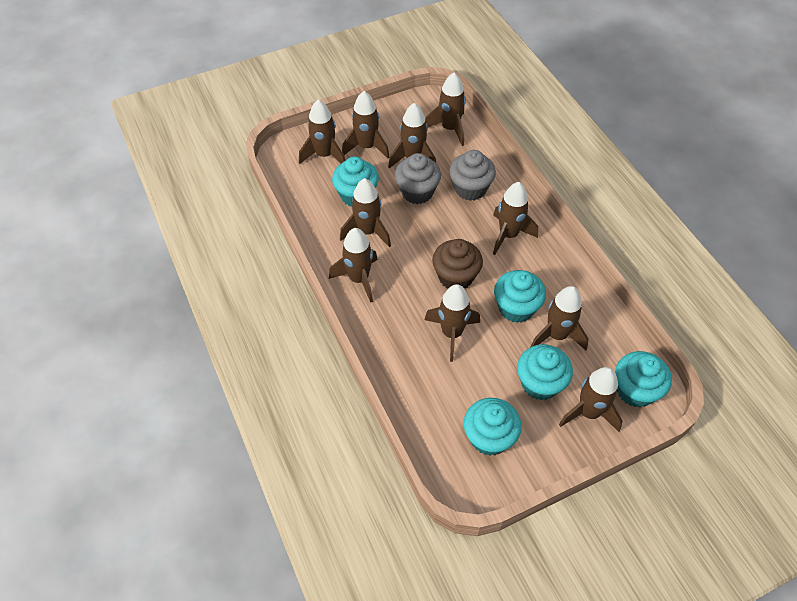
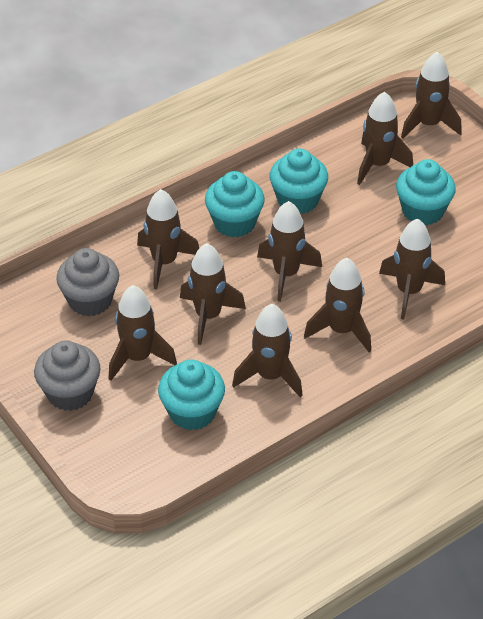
brown cupcake: 1 -> 0
brown rocket: 10 -> 9
turquoise cupcake: 5 -> 4

